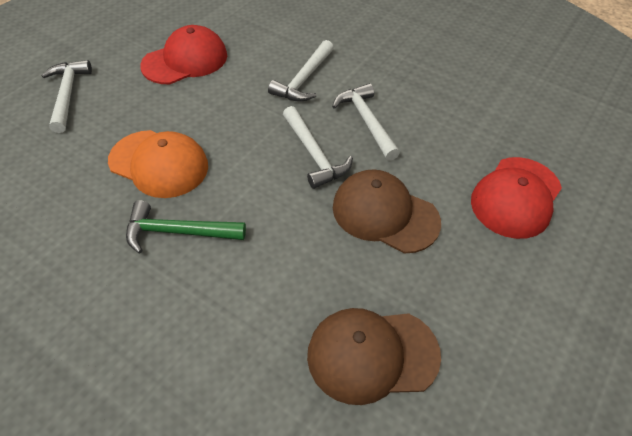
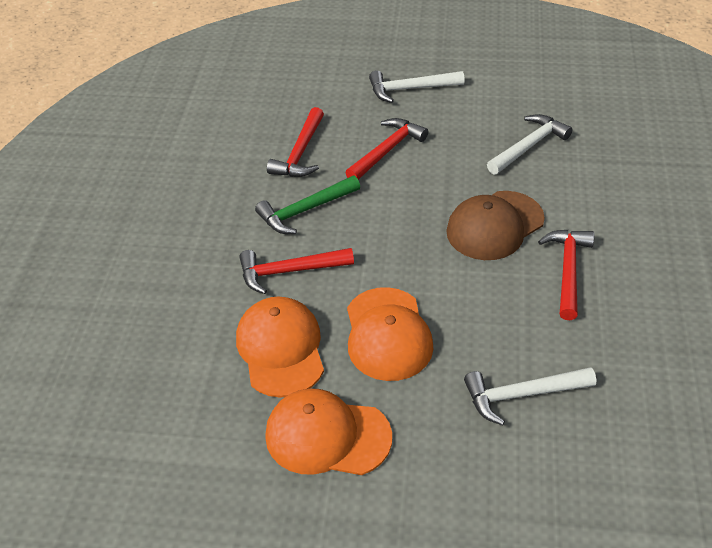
brown cap: 2 -> 1
orange cap: 1 -> 3
red cap: 2 -> 0
red hammer: 0 -> 4
white hammer: 4 -> 3

